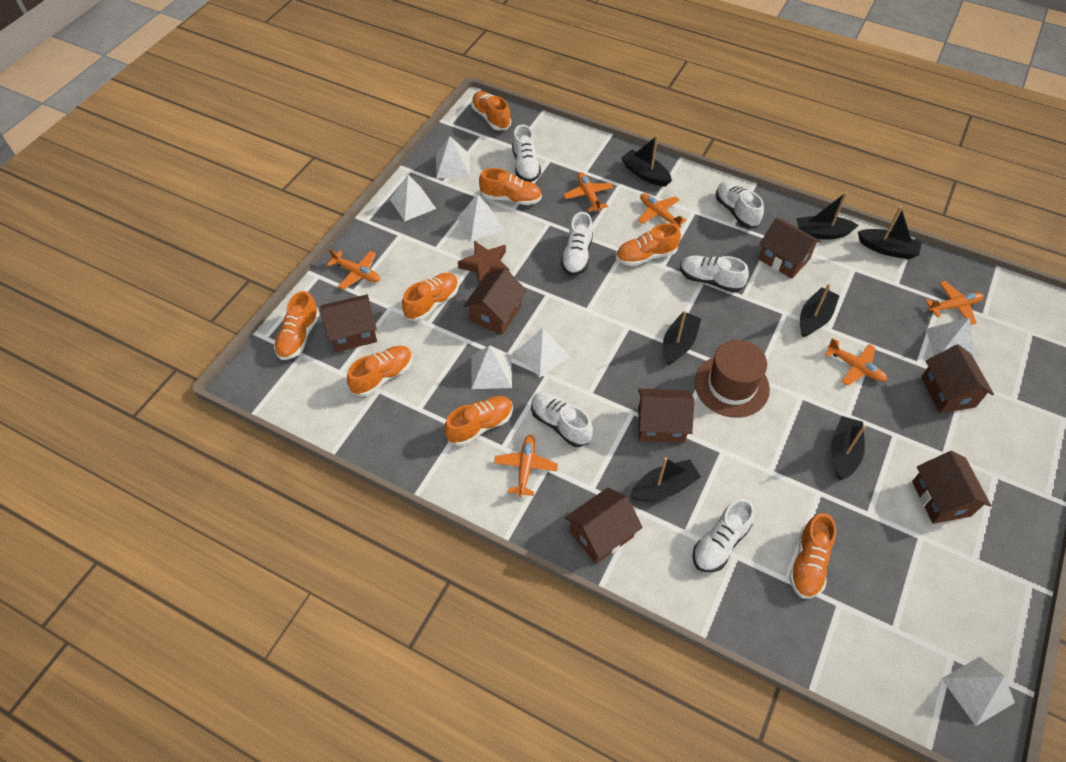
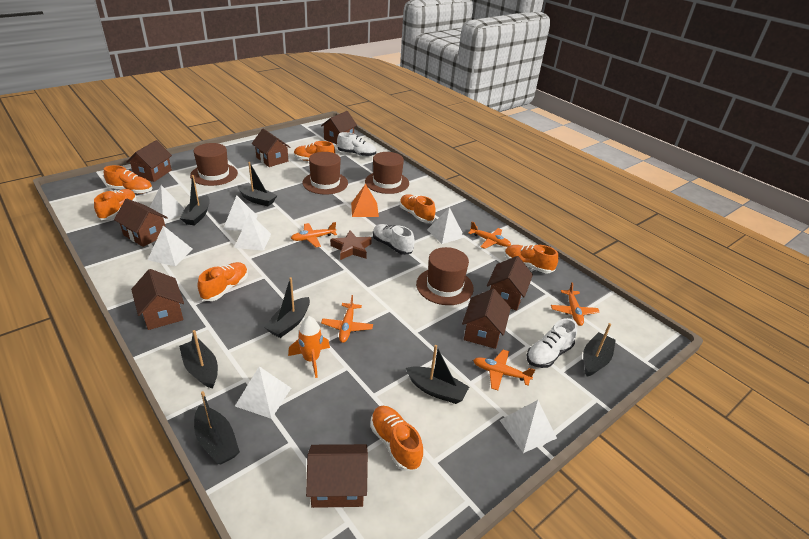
brown hat: 1 -> 4
brown house: 7 -> 8
orange plane: 6 -> 5
orange pyramid: 0 -> 1
orange rocket: 0 -> 1
orange shoe: 8 -> 7
white shoe: 6 -> 3

